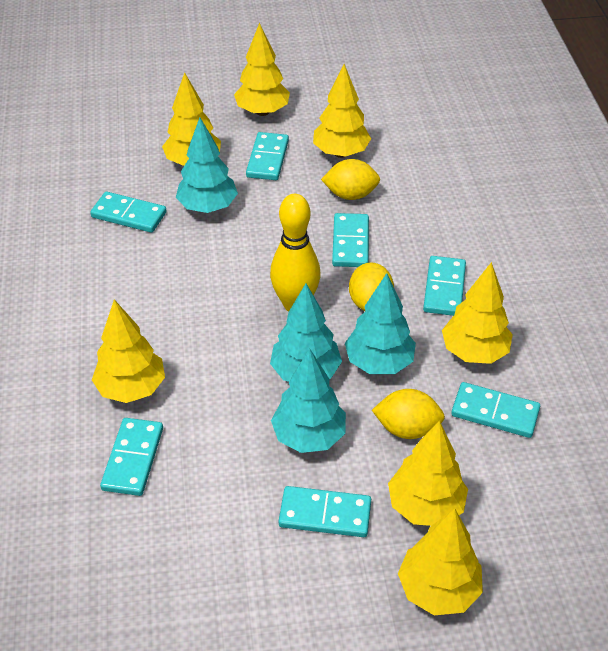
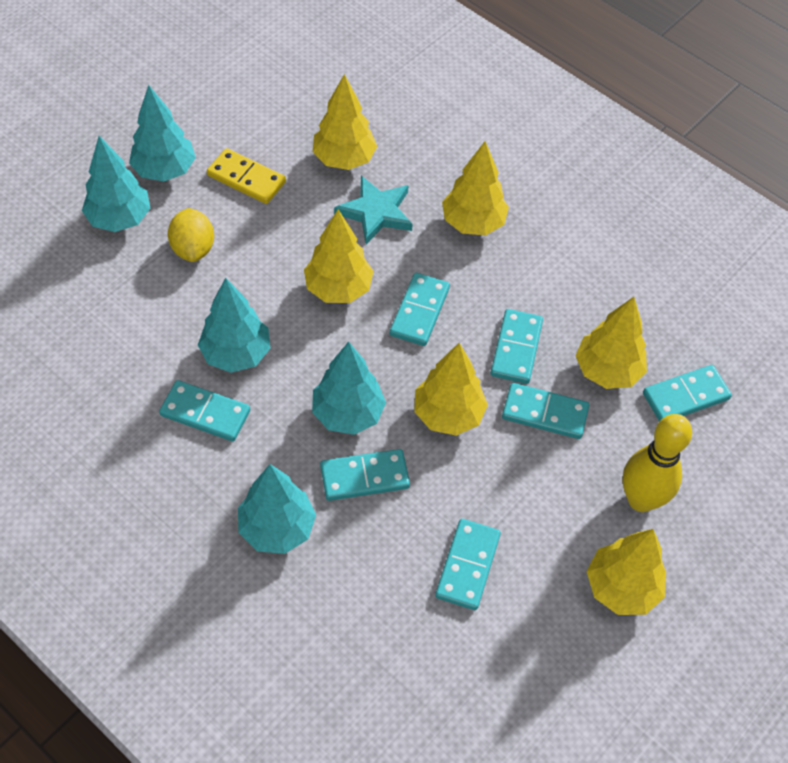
turquoise star: 0 -> 1
turquoise tree: 4 -> 5
yellow domino: 0 -> 1
yellow lemon: 3 -> 1
yellow tree: 7 -> 6

